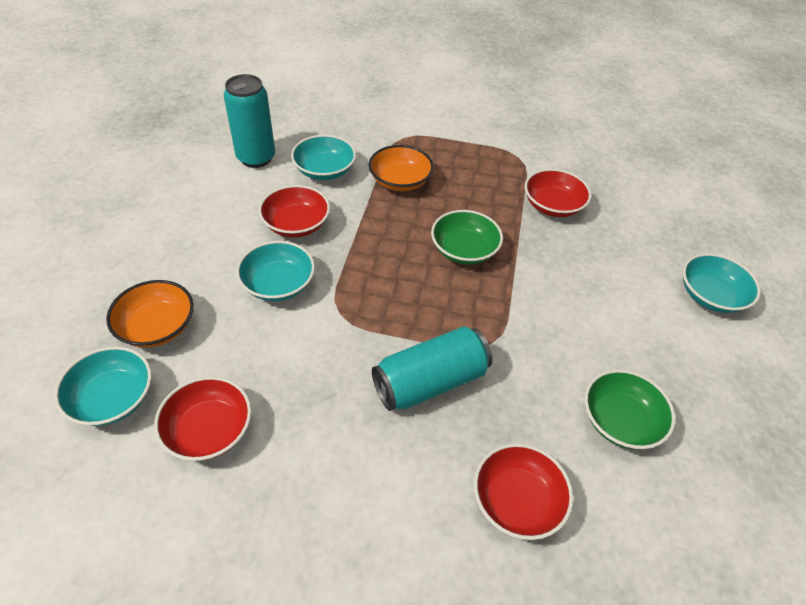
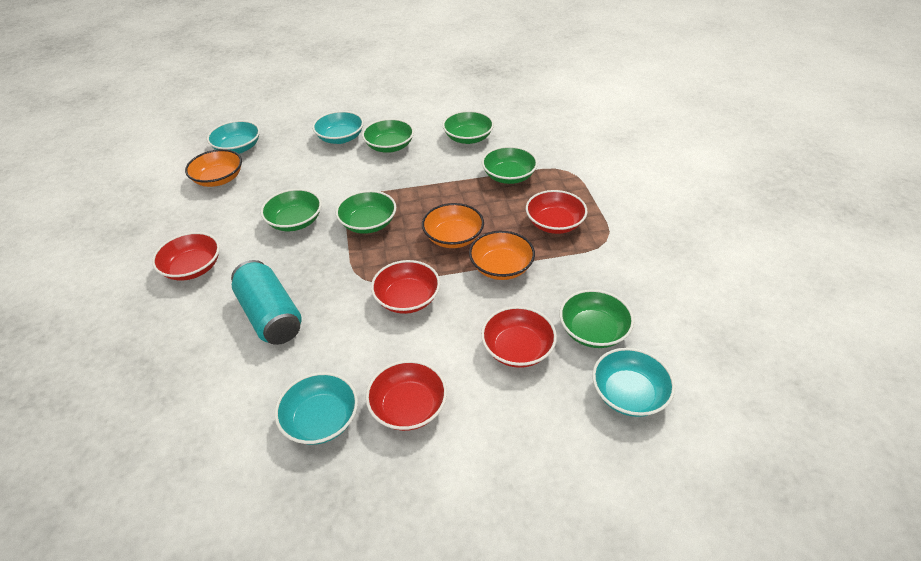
green bowl: 2 -> 6
orange bowl: 2 -> 3
red bowl: 4 -> 5
turquoise can: 2 -> 1

